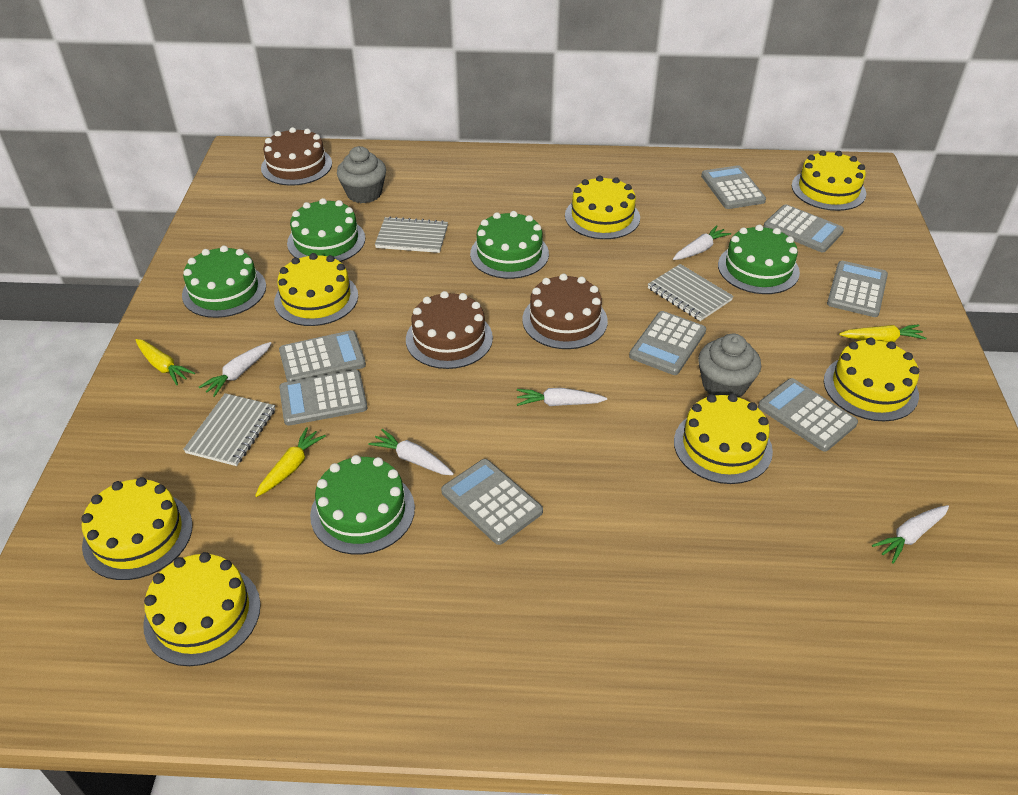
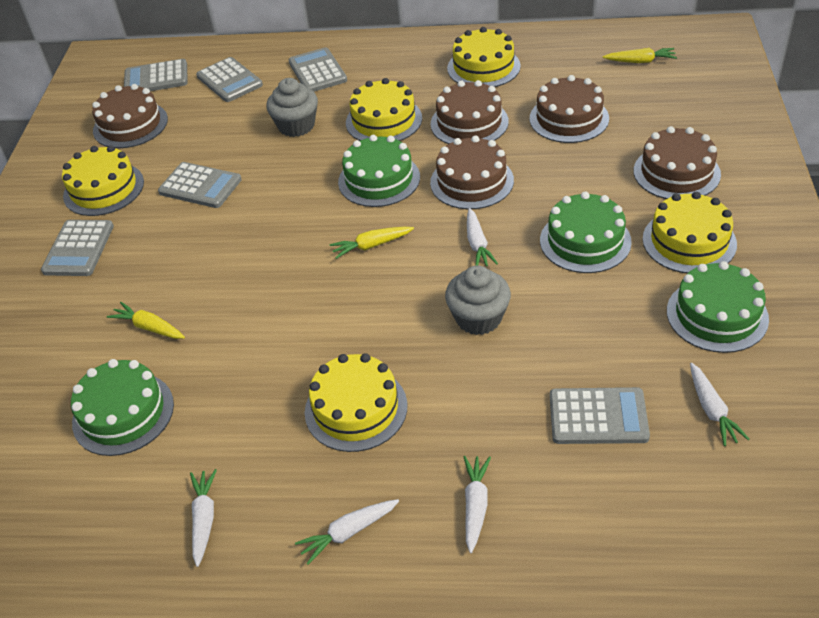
brown cake: 3 -> 5
green cake: 5 -> 4
grey calculator: 8 -> 6
grey notebook: 3 -> 0
yellow cake: 7 -> 5

